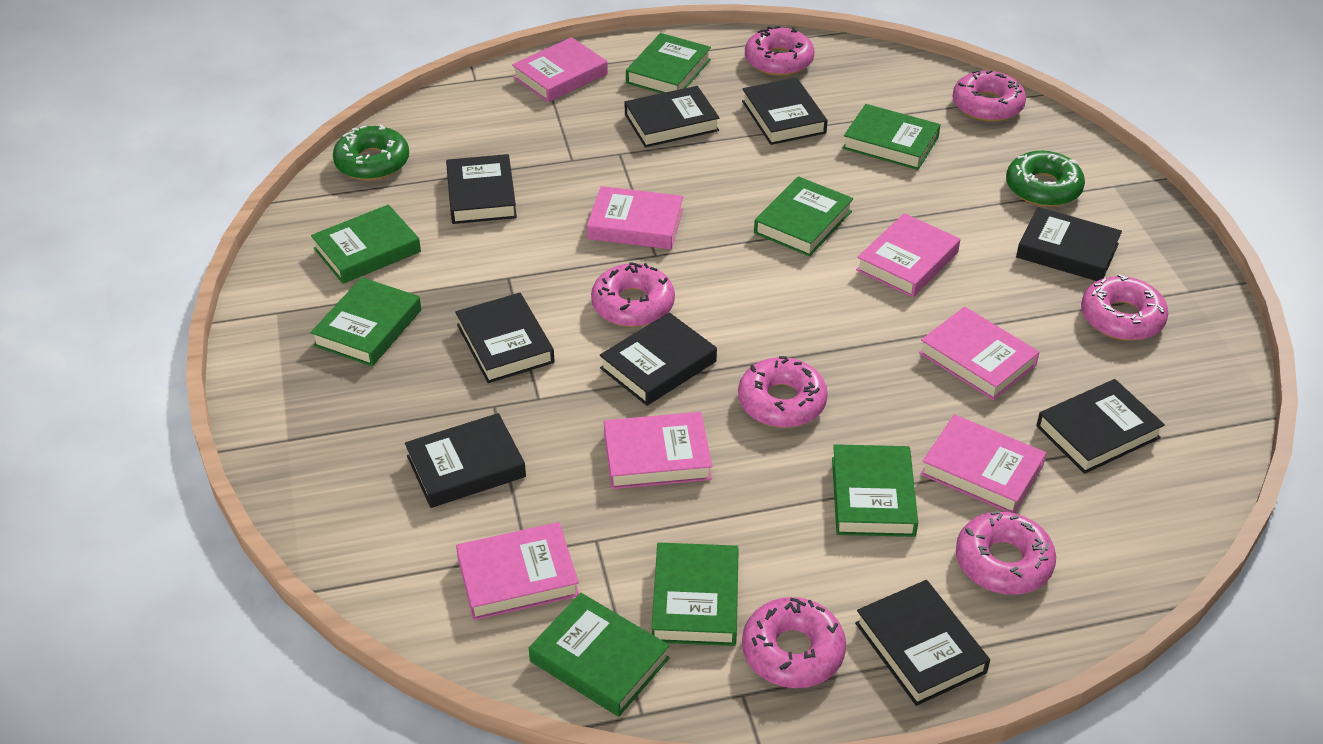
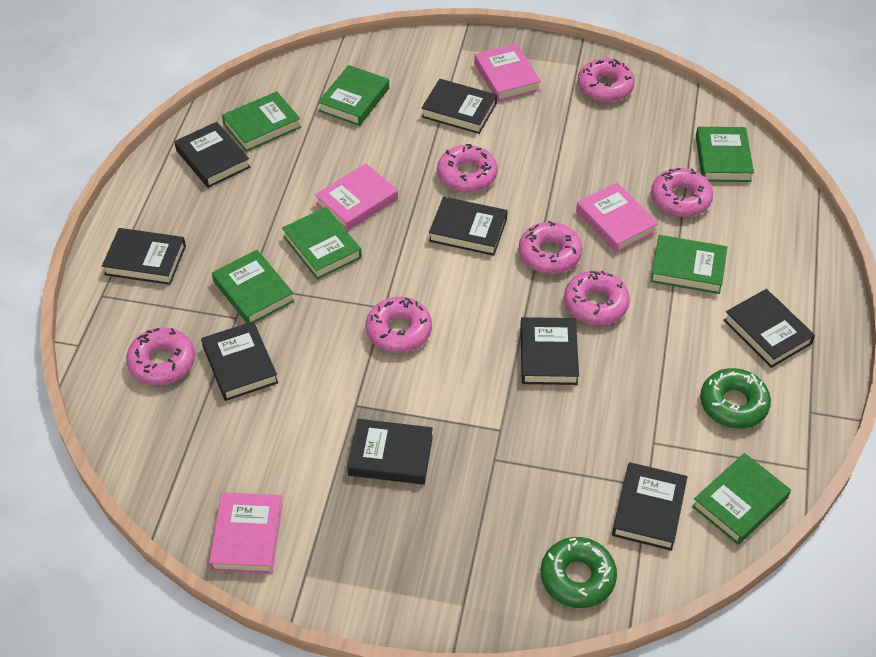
green book: 8 -> 7
pink book: 7 -> 4

